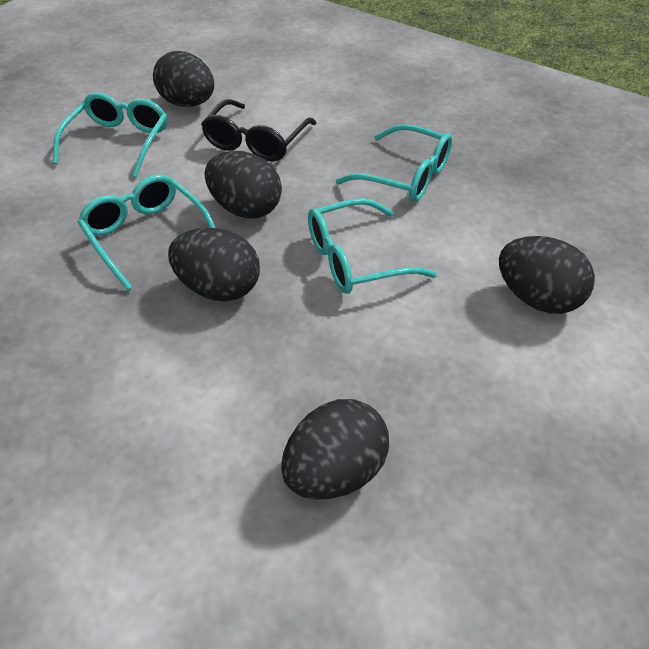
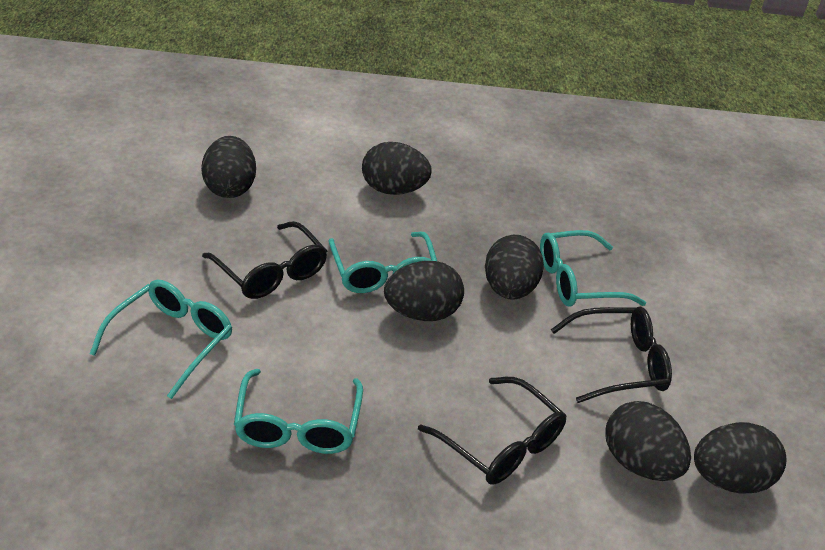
black egg: 5 -> 6
black glasses: 1 -> 3

